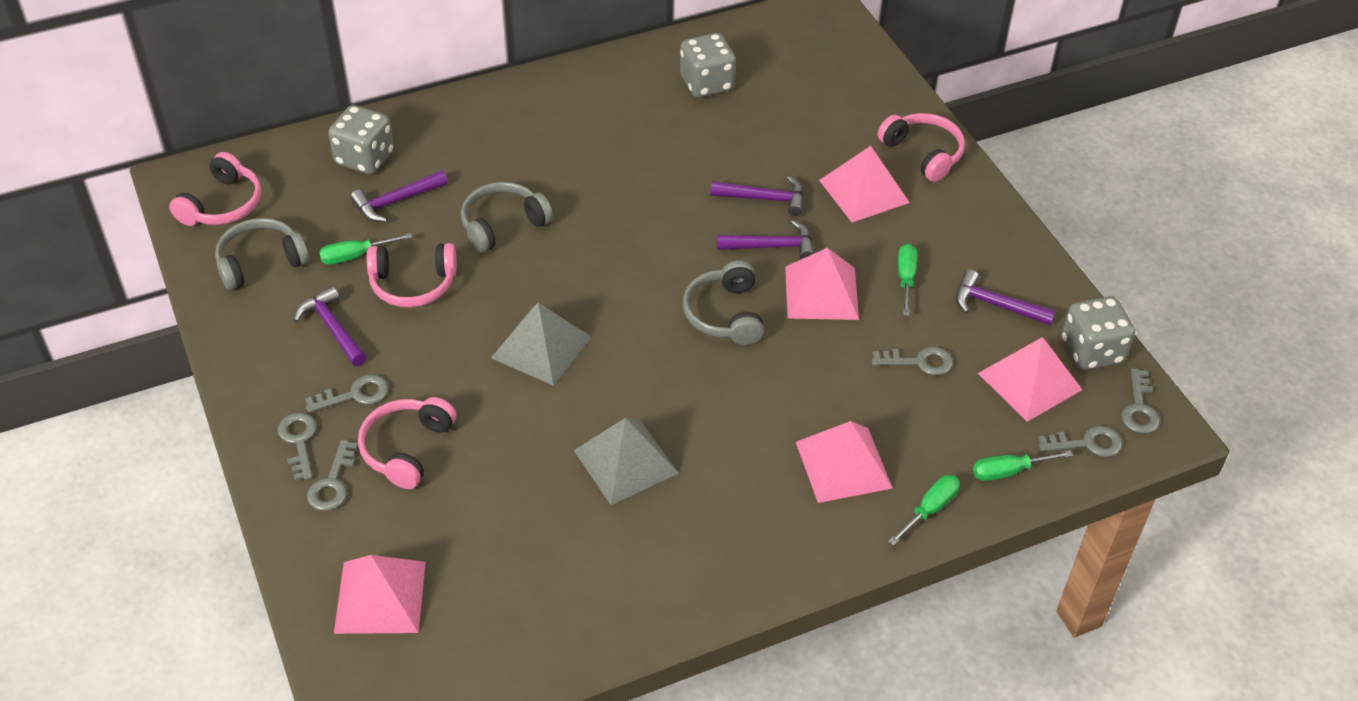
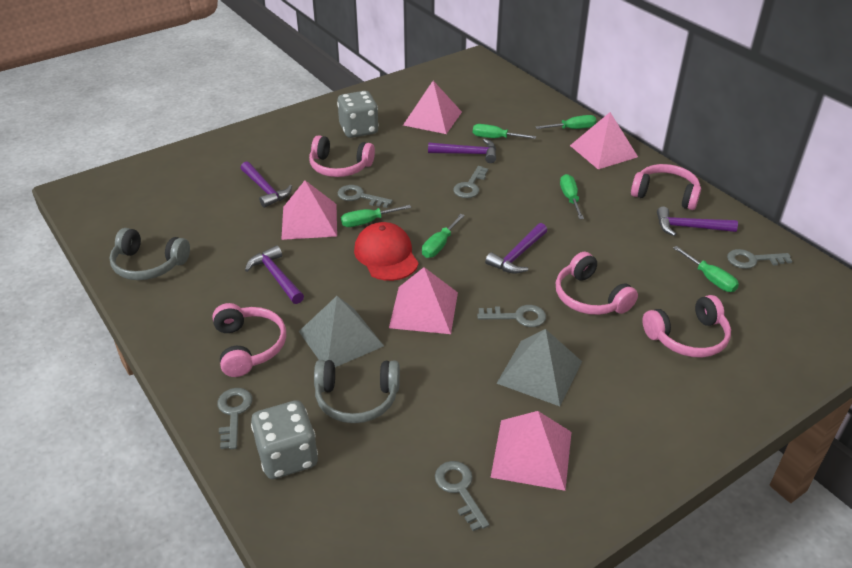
green screwdriver: 4 -> 6
grey dice: 3 -> 2
grey headphones: 3 -> 2
pink headphones: 4 -> 5
red cap: 0 -> 1

